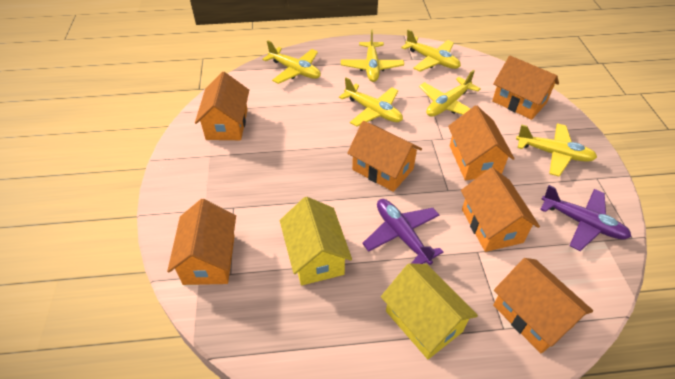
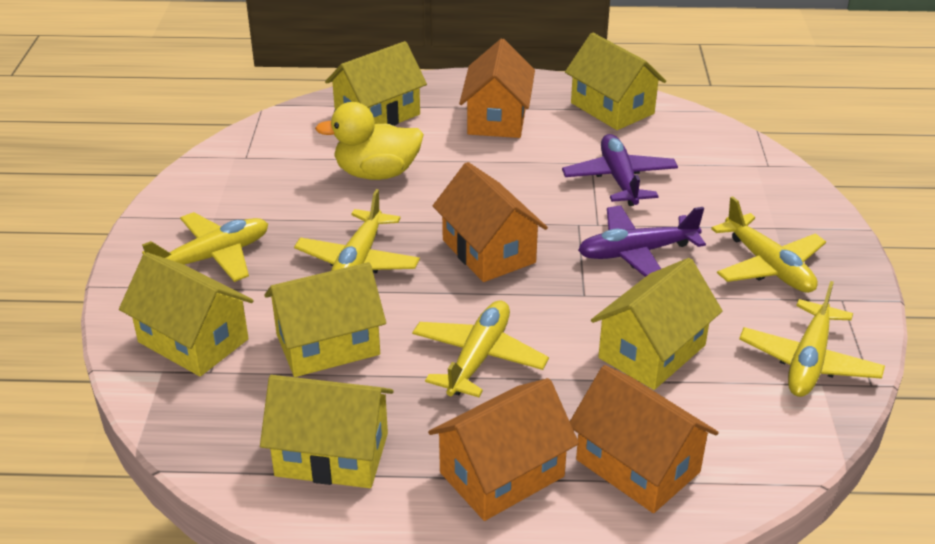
orange house: 7 -> 4
yellow duck: 0 -> 1
yellow house: 2 -> 6
yellow plane: 6 -> 5

